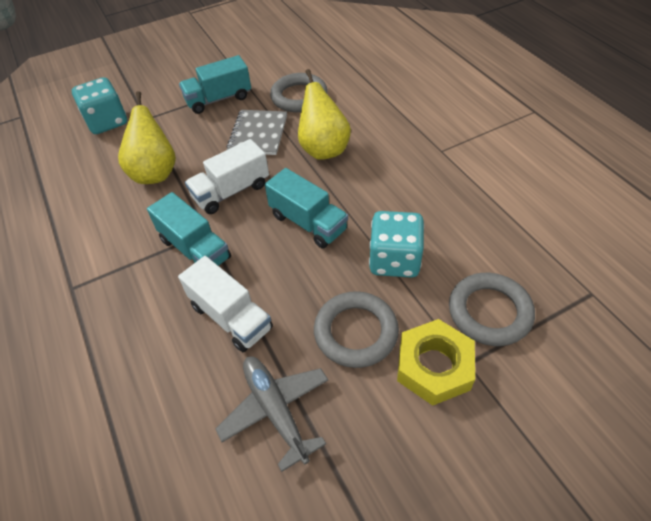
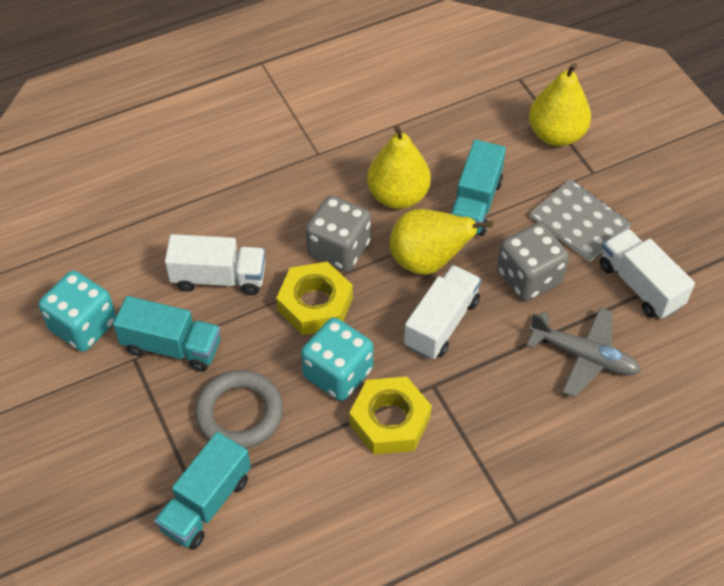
grey dice: 0 -> 2
grey ring: 3 -> 1
white truck: 2 -> 3
yellow nut: 1 -> 2
yellow pear: 2 -> 3

